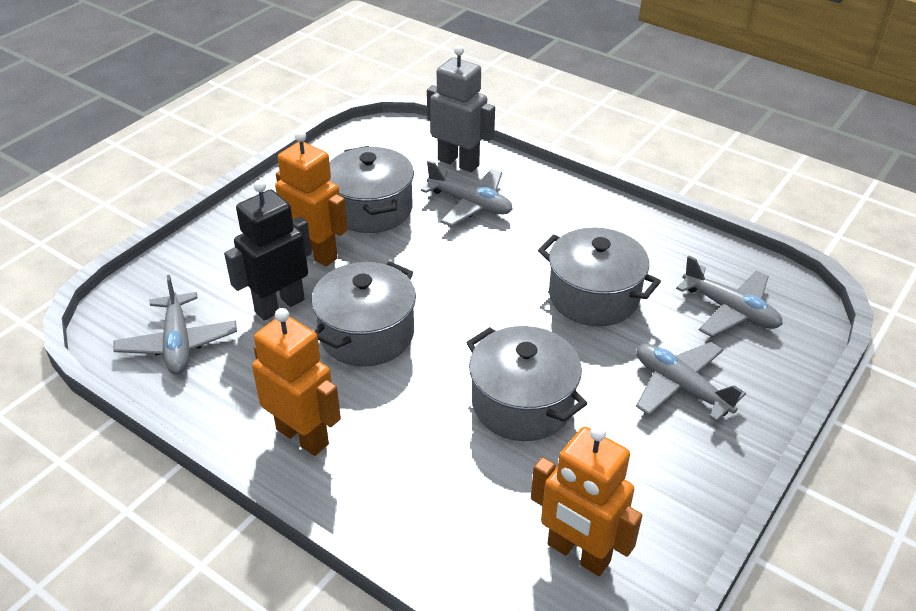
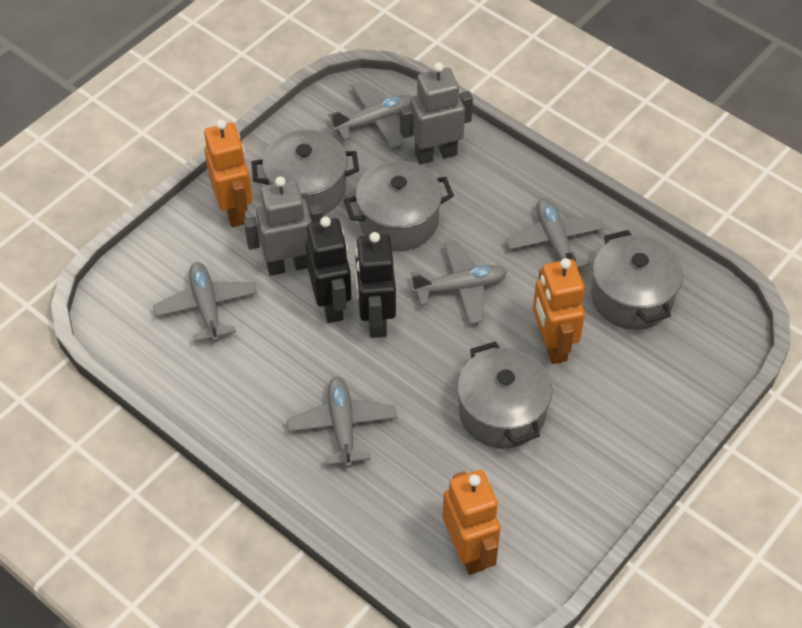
black robot: 1 -> 2
grey plane: 4 -> 5
grey robot: 1 -> 2

